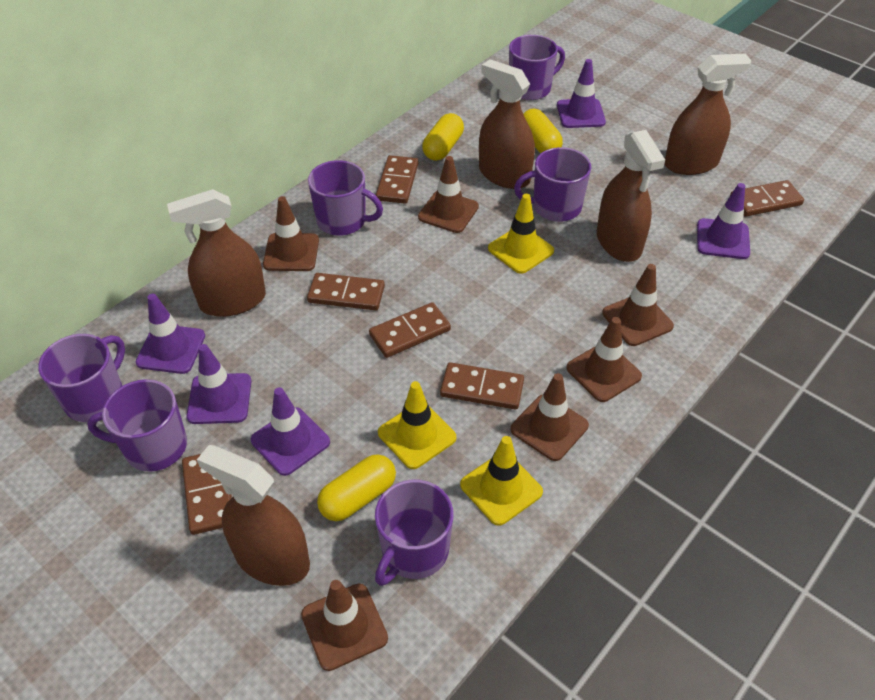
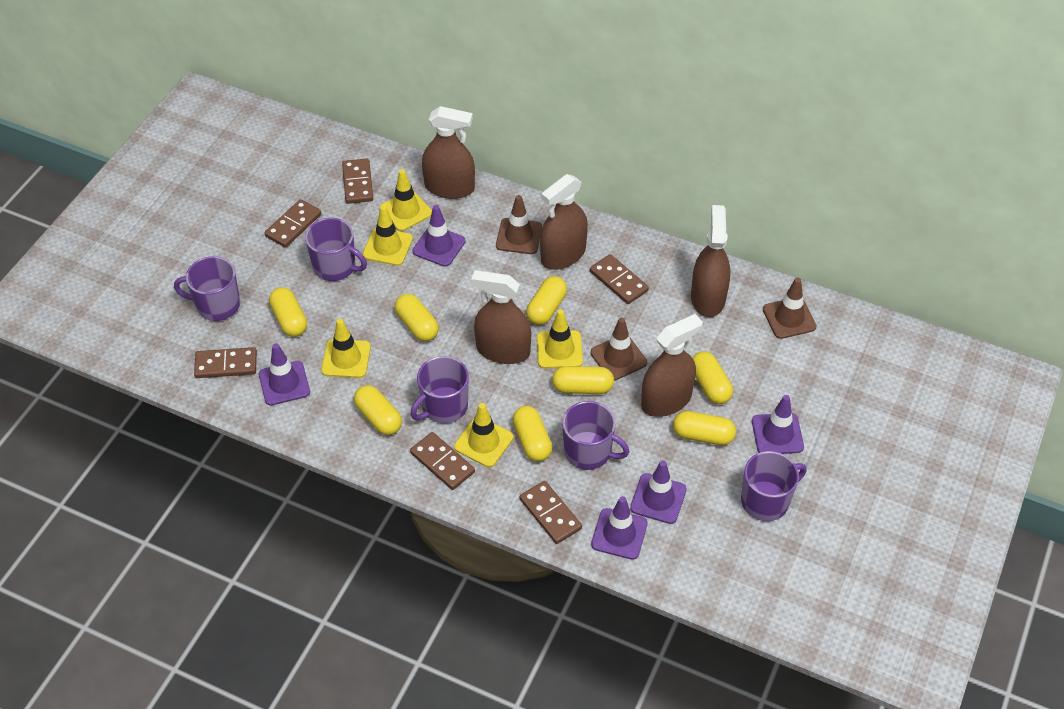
brown traffic cone: 6 -> 3
purple mug: 6 -> 5
yellow capsule: 3 -> 8
yellow traffic cone: 3 -> 5

